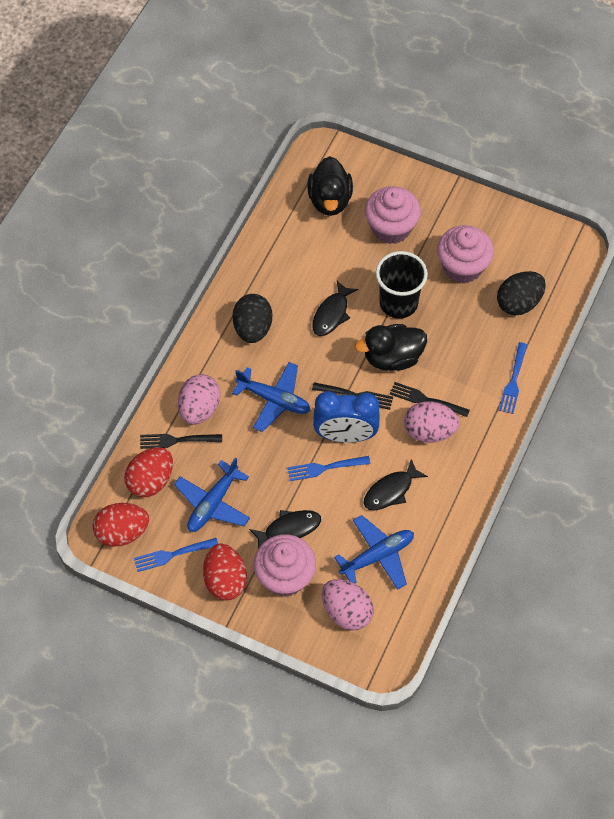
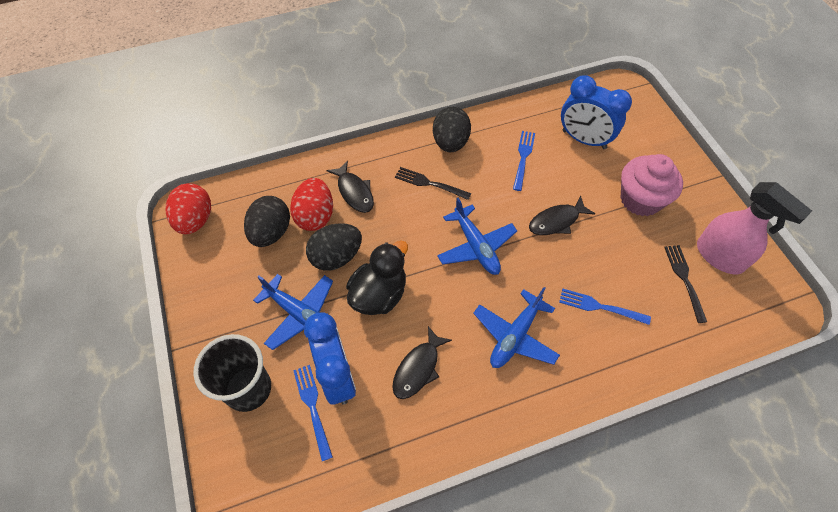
black duck: 2 -> 1
black egg: 2 -> 3
black fork: 3 -> 2
blue clock: 1 -> 2
pink cupcake: 3 -> 1
pink egg: 3 -> 0
pink spray bottle: 0 -> 1
red egg: 3 -> 2

